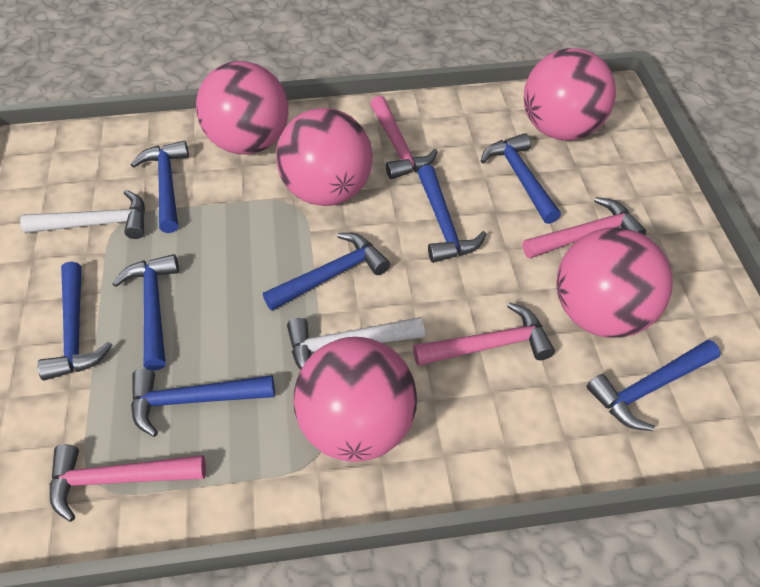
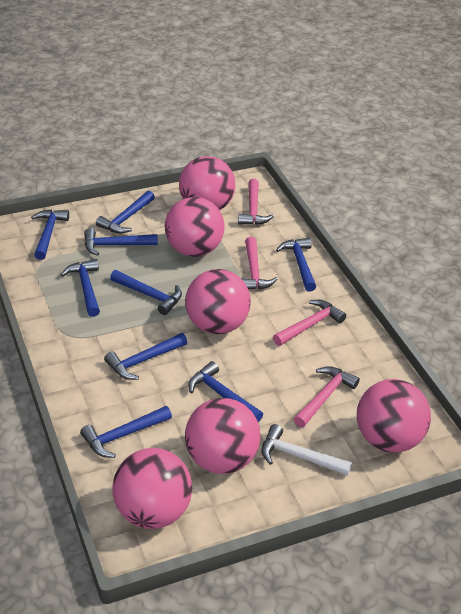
blue hammer: 8 -> 9
pink ball: 5 -> 6
white hammer: 2 -> 1

